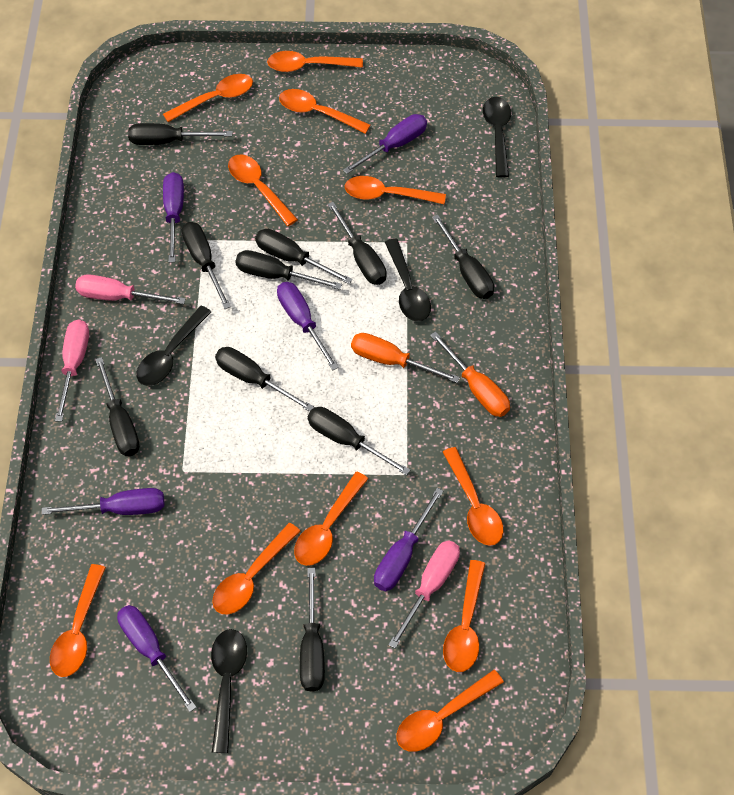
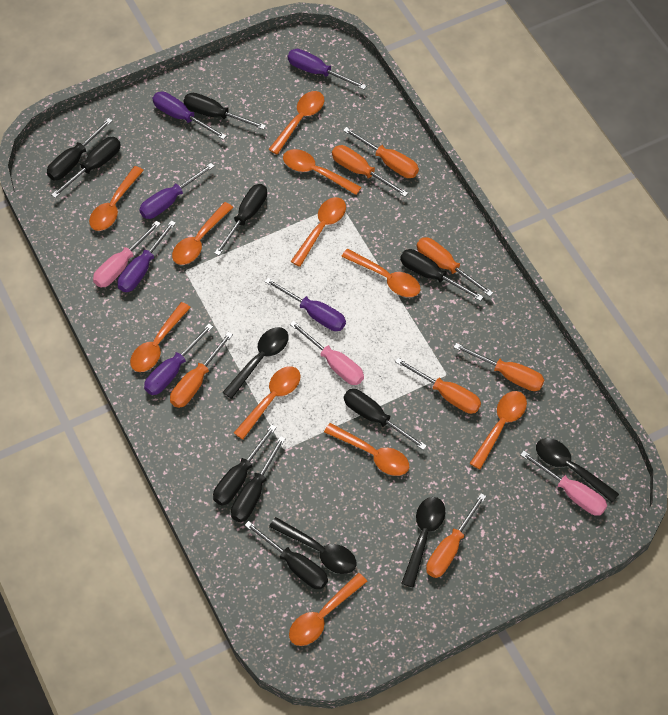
black screwdriver: 10 -> 9
orange screwdriver: 2 -> 7

